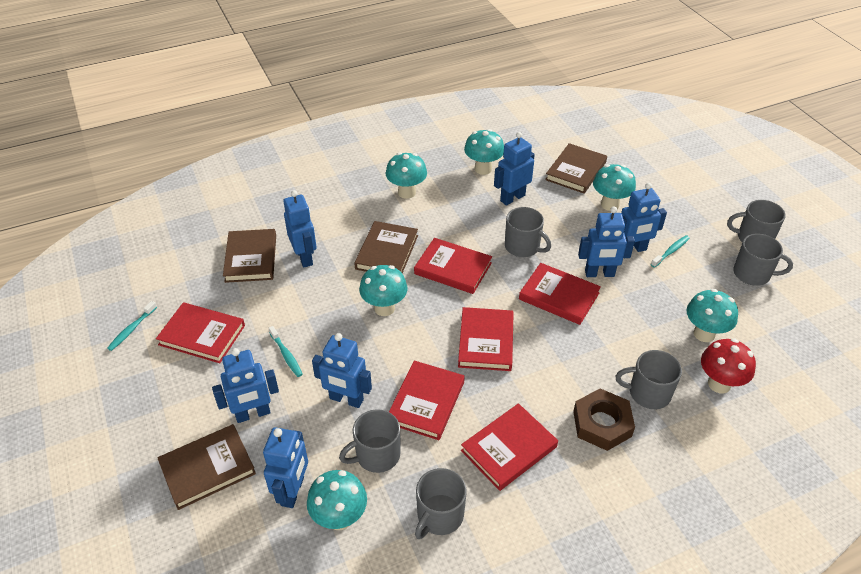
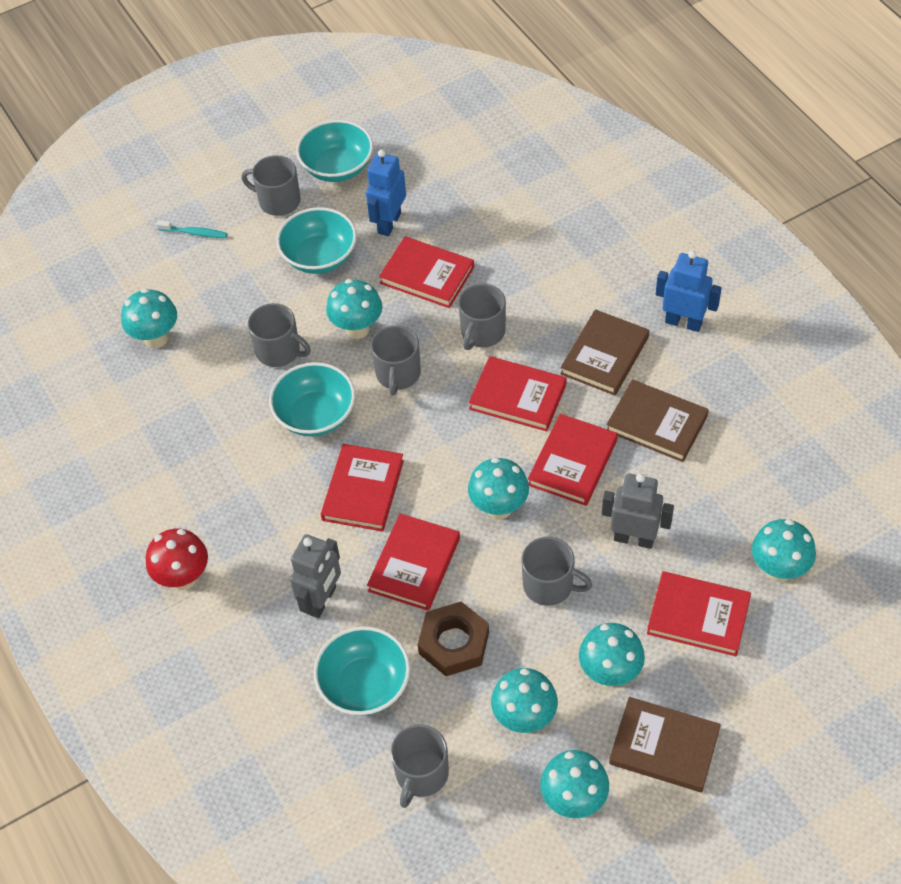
blue robot: 7 -> 2
brown book: 4 -> 3
grey robot: 0 -> 2
turquoise bowl: 0 -> 4
turquoise mushroom: 6 -> 7
turquoise toothbrush: 3 -> 1

